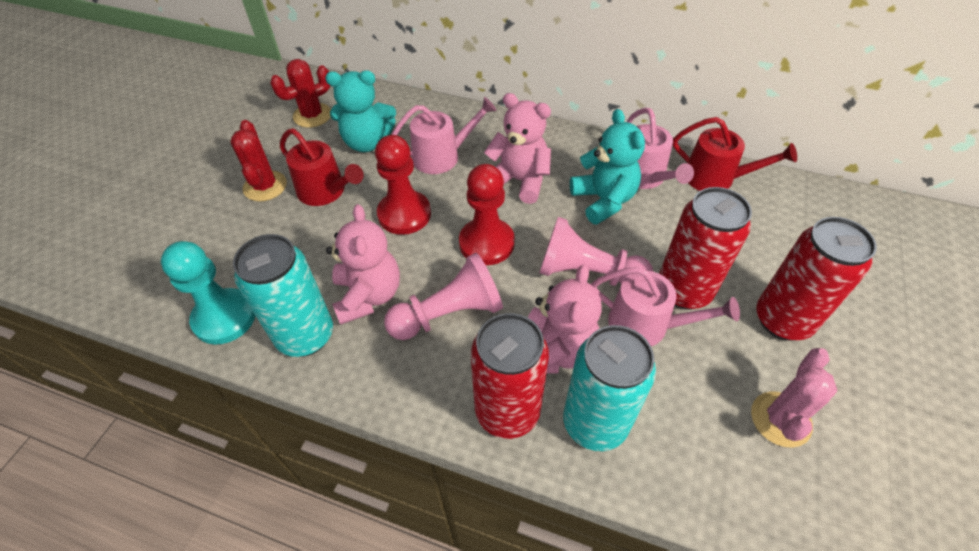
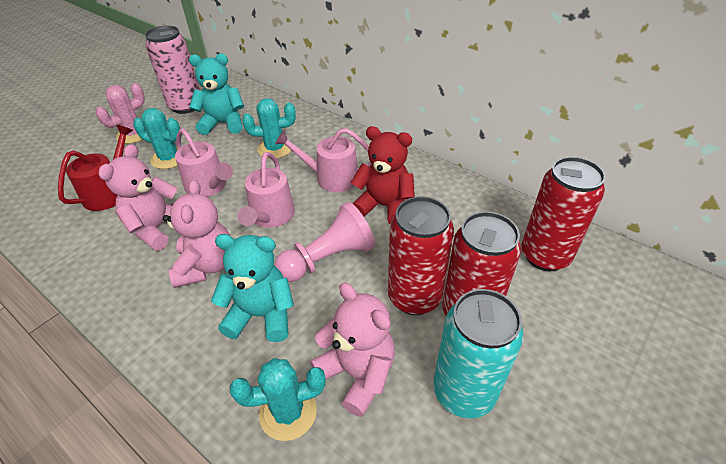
pink can: 0 -> 1
pink pawn: 2 -> 1
red cactus: 2 -> 0
red pawn: 2 -> 0
red teddy bear: 0 -> 1
red watering can: 2 -> 1
turquoise cactus: 0 -> 3
turquoise can: 2 -> 1
turquoise pawn: 1 -> 0

